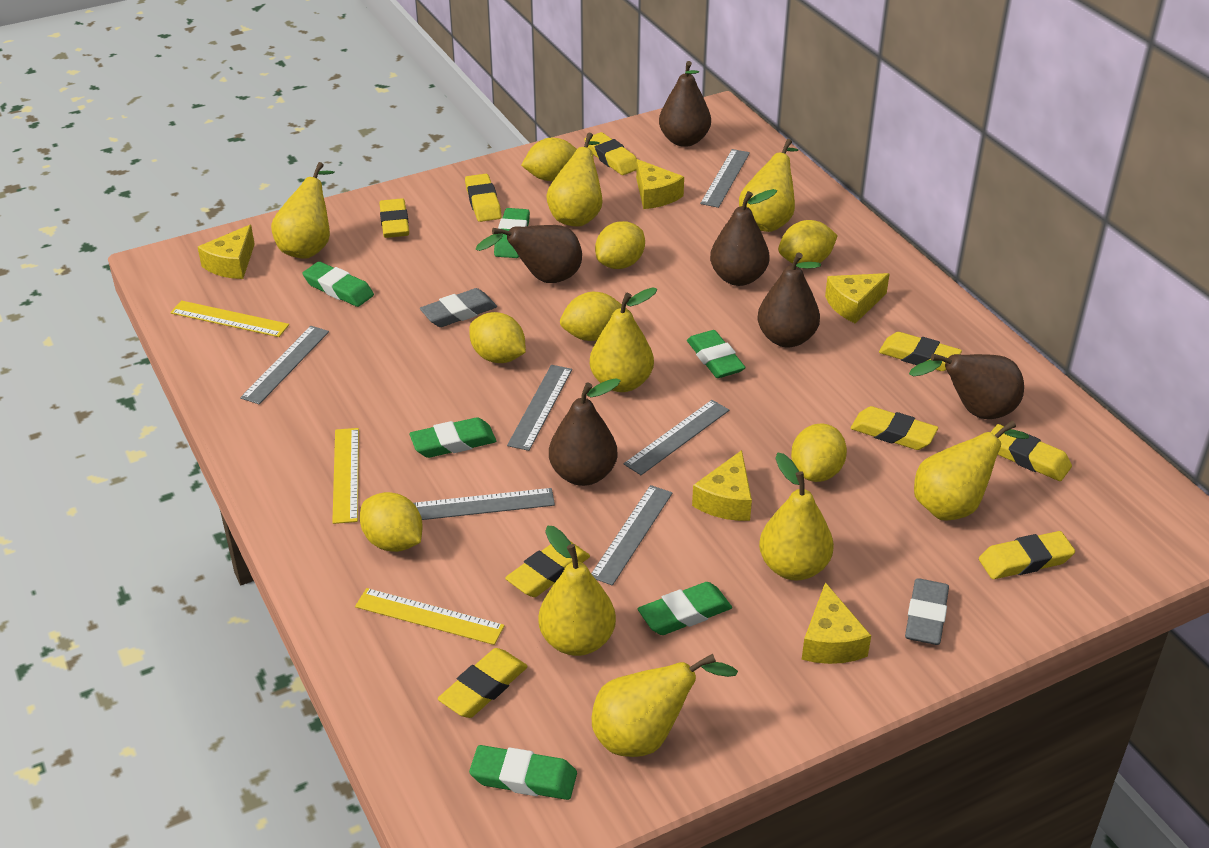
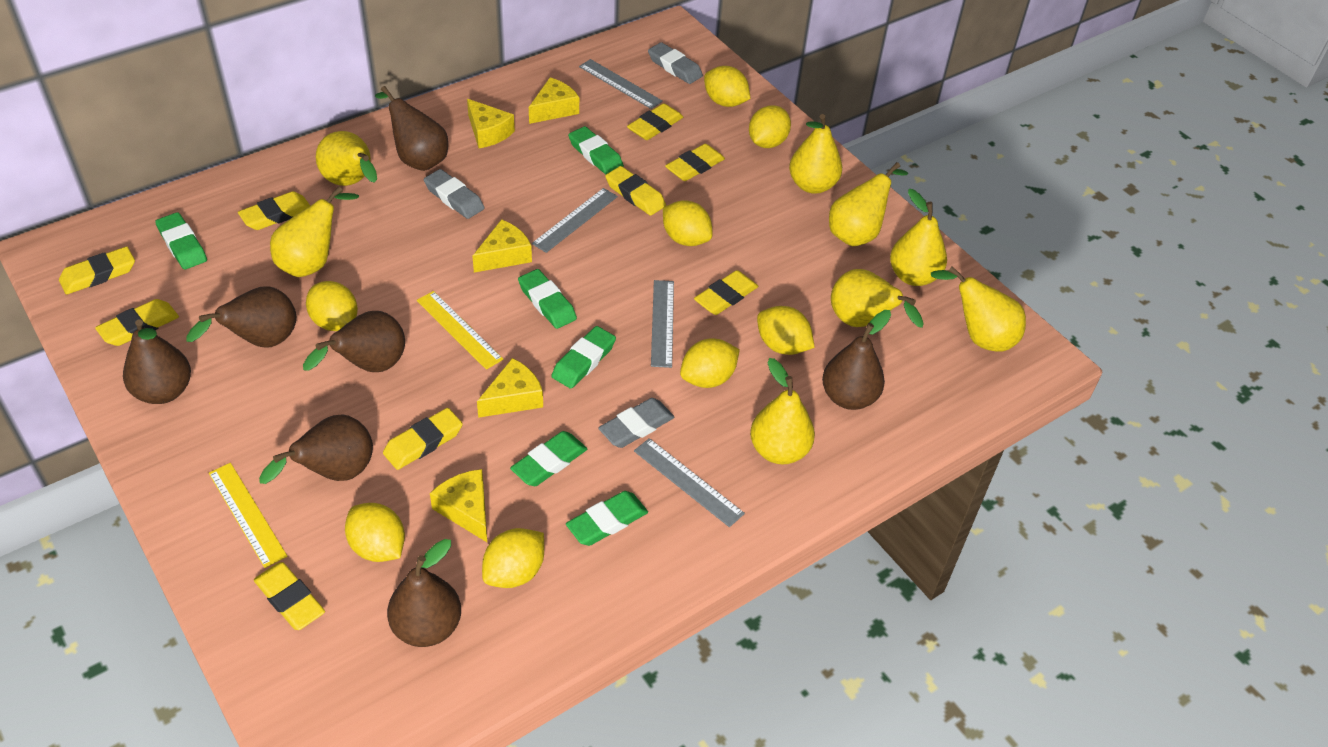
brown pear: 6 -> 7
grey eraser: 2 -> 3
grey ruler: 6 -> 4
yellow lemon: 7 -> 8
yellow ruler: 3 -> 2

